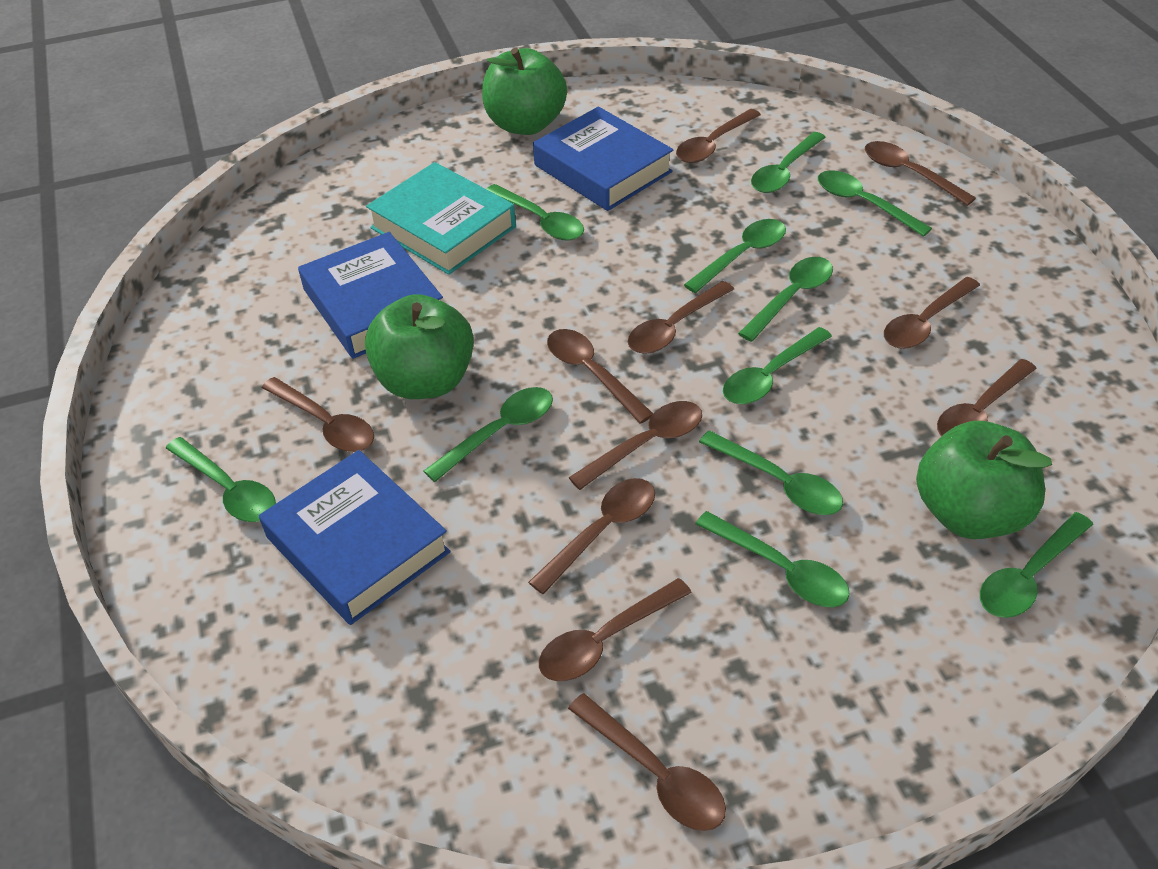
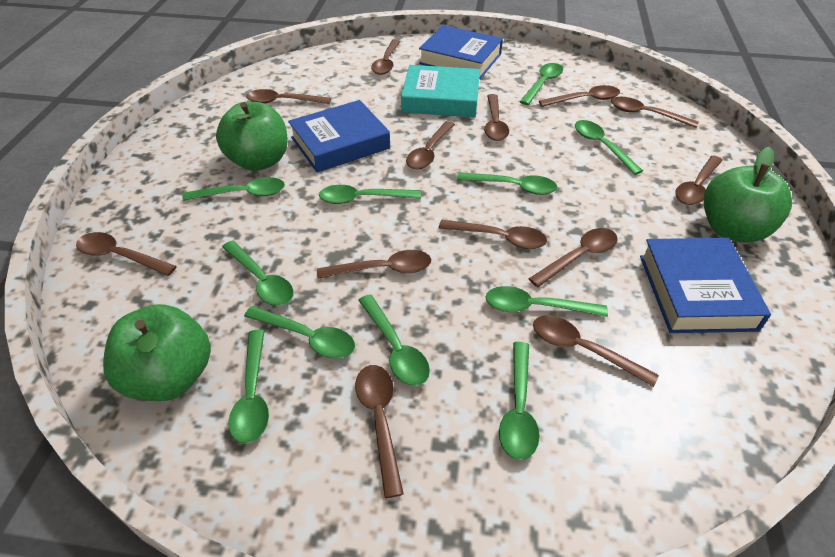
brown spoon: 11 -> 13

